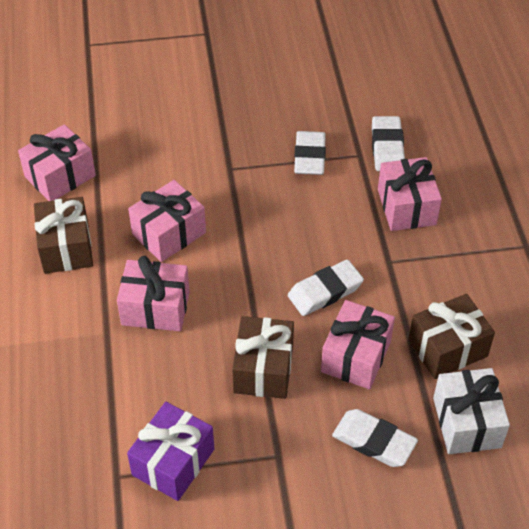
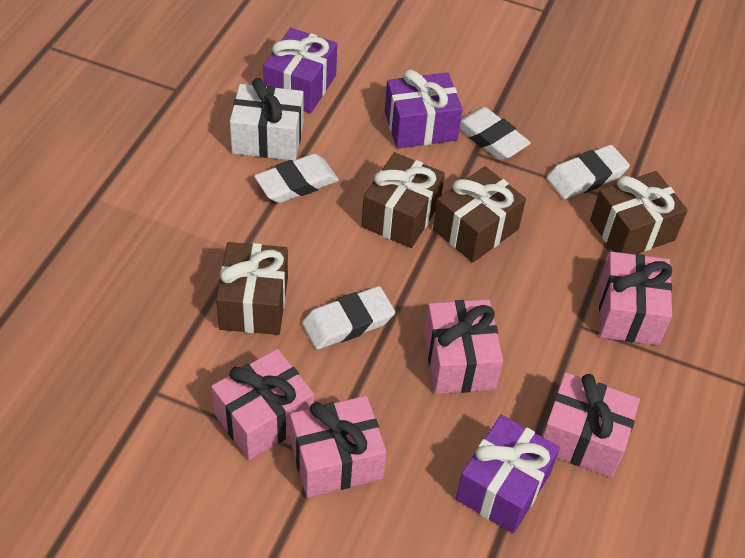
brown gift: 3 -> 4
purple gift: 1 -> 3

